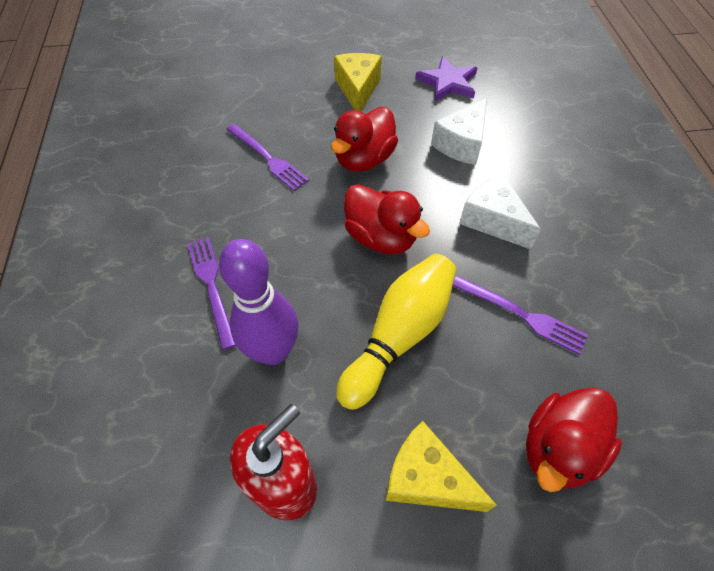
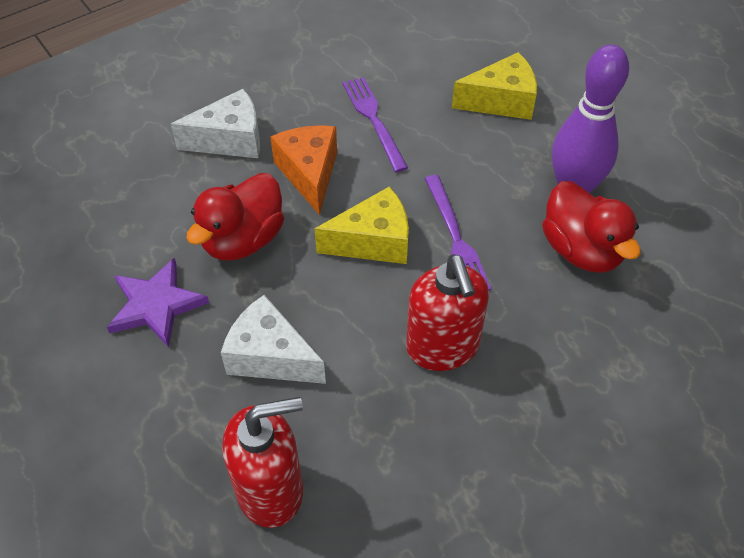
orange cheese: 0 -> 1
purple fork: 3 -> 2
red duck: 3 -> 2
red soap dispenser: 1 -> 2
yellow bowling pin: 1 -> 0

